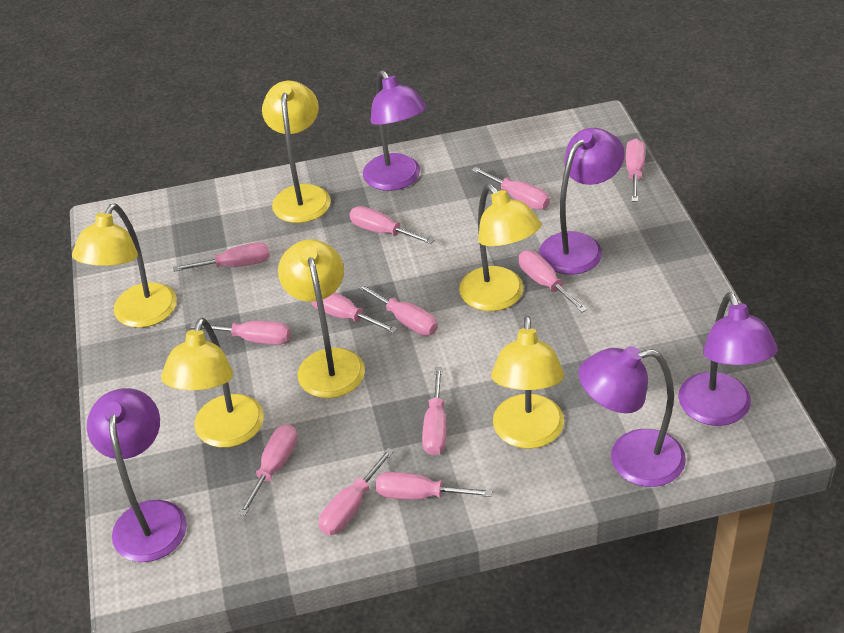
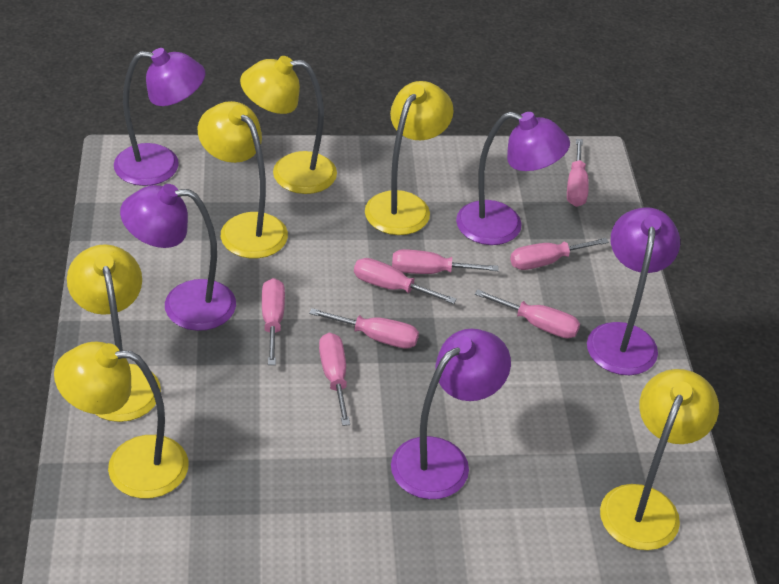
pink screwdriver: 12 -> 8

